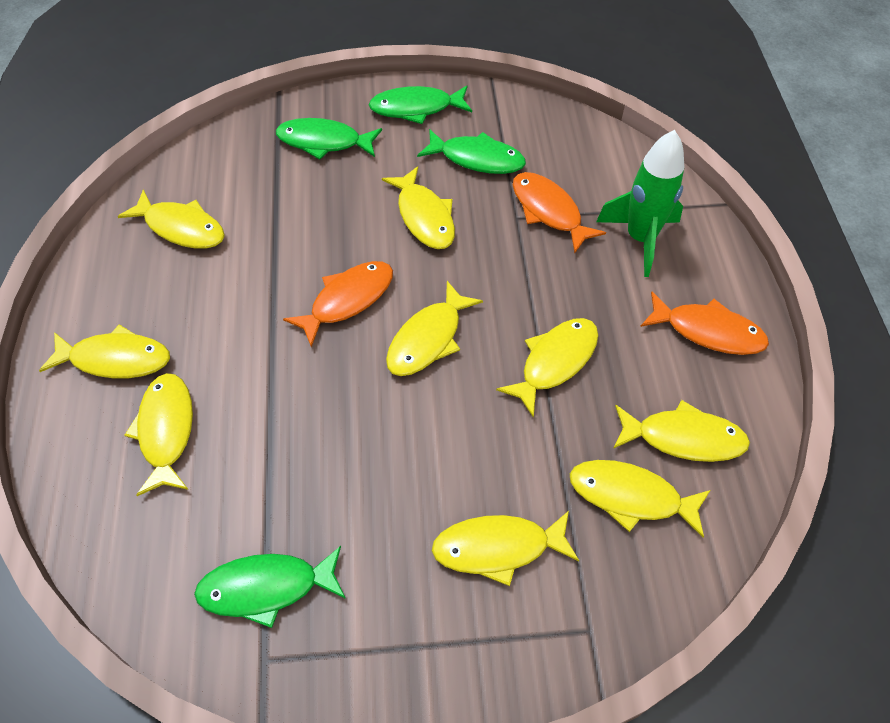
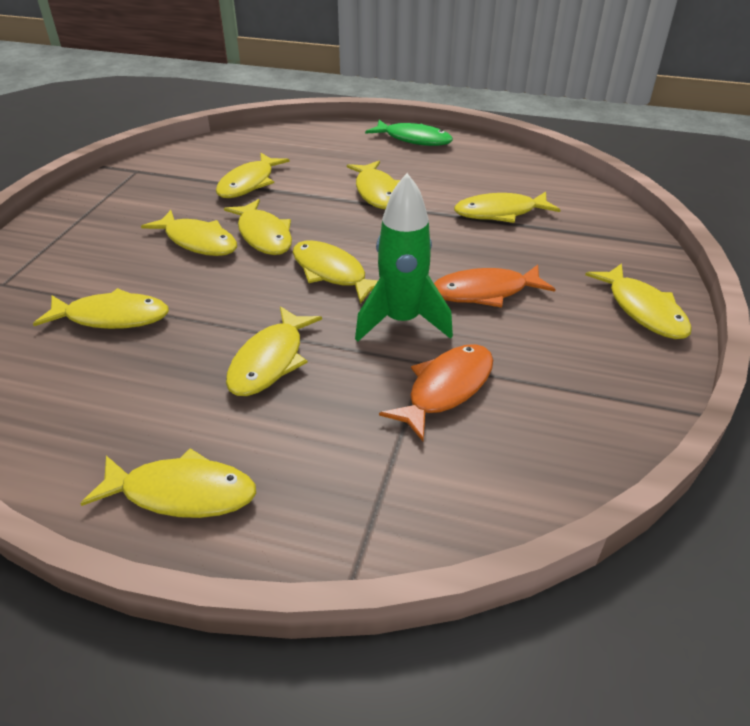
green fish: 4 -> 1
orange fish: 3 -> 2
yellow fish: 9 -> 10

